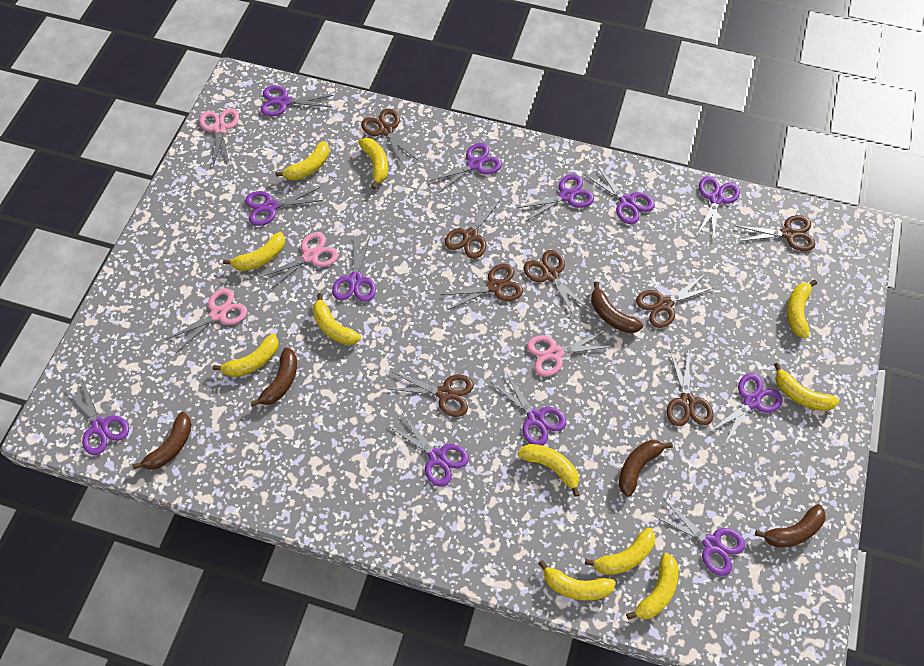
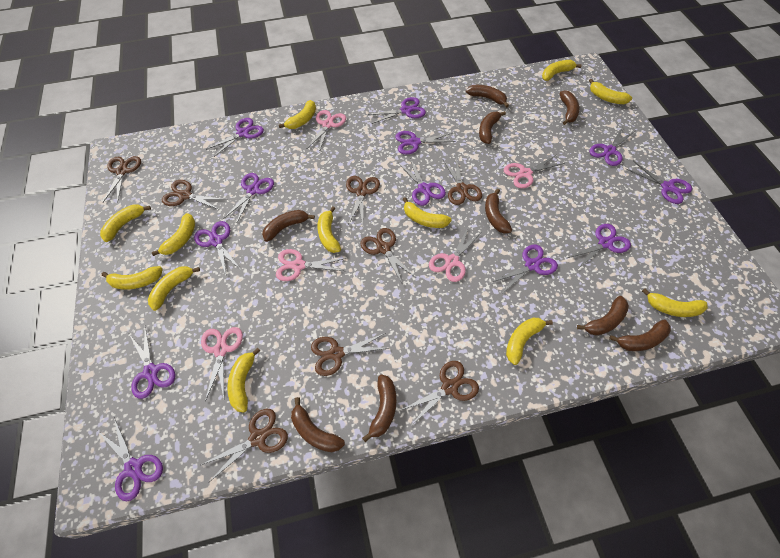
brown banana: 5 -> 9
pink scissors: 4 -> 5
yellow banana: 11 -> 12

